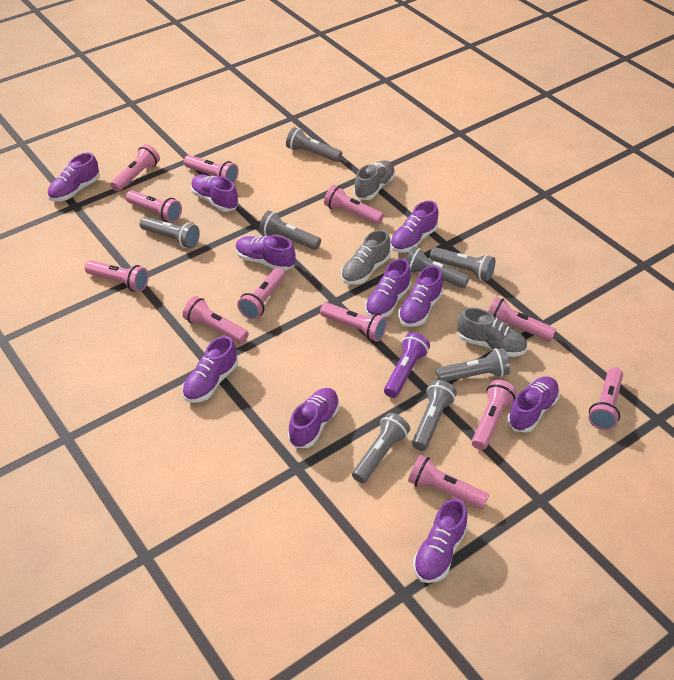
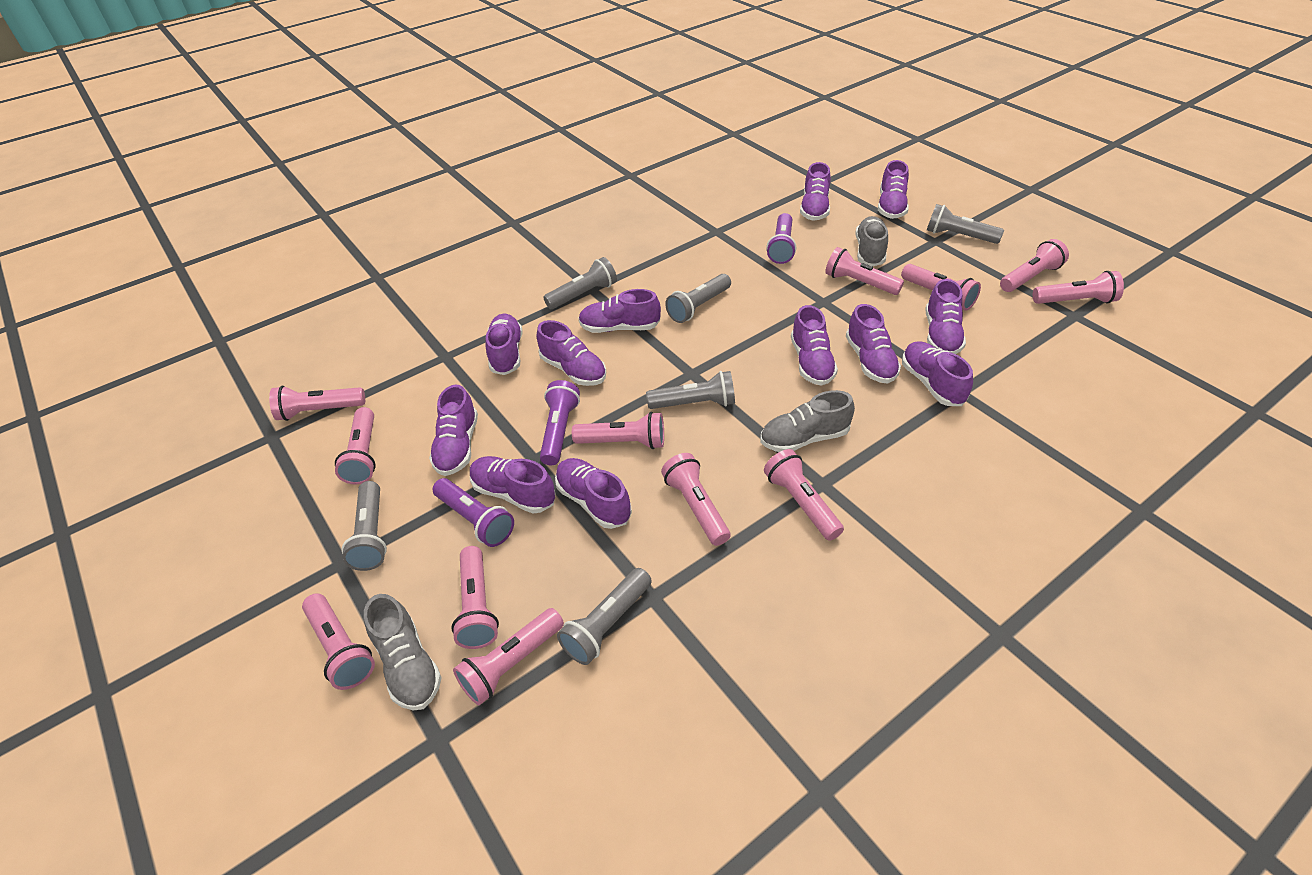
grey flashlight: 8 -> 6
purple flashlight: 1 -> 3
purple shoe: 10 -> 12

